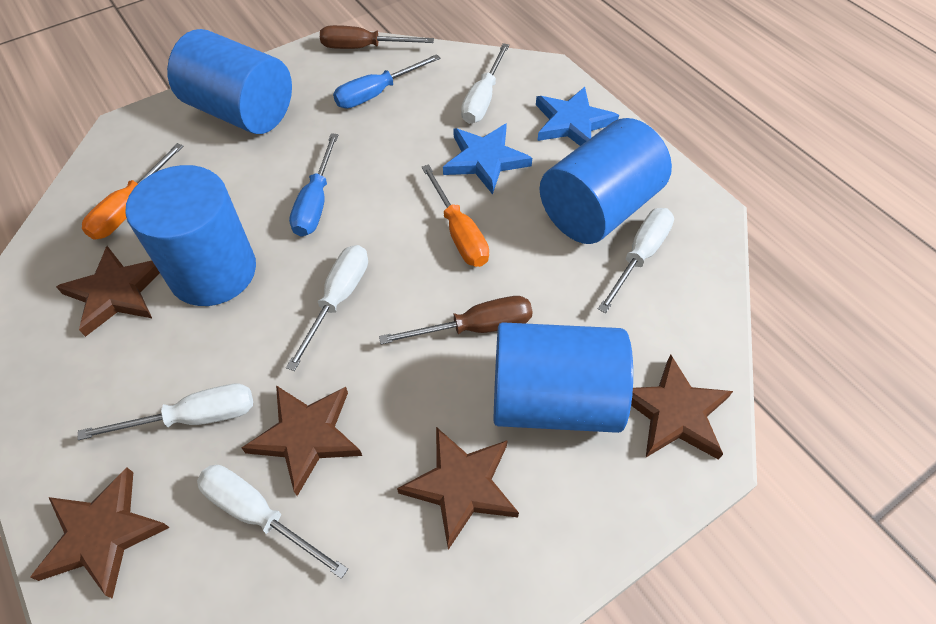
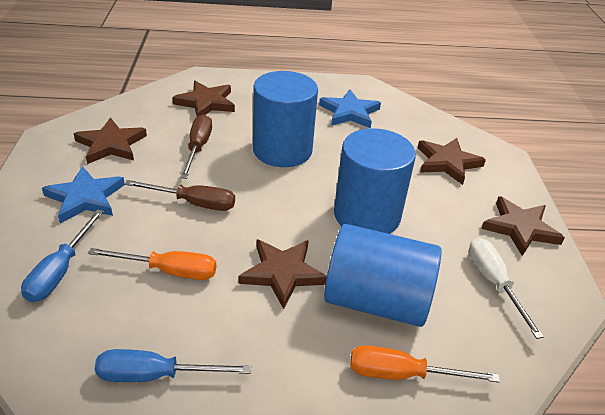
blue cylinder: 4 -> 3
white screwdriver: 5 -> 1

